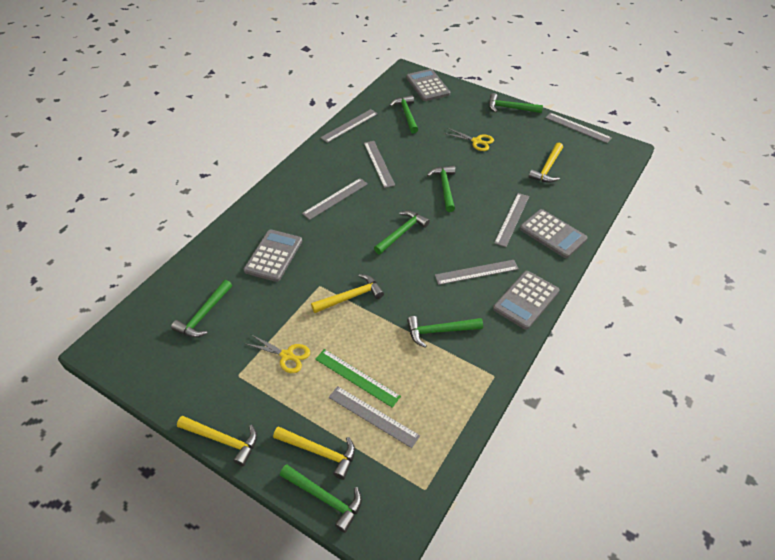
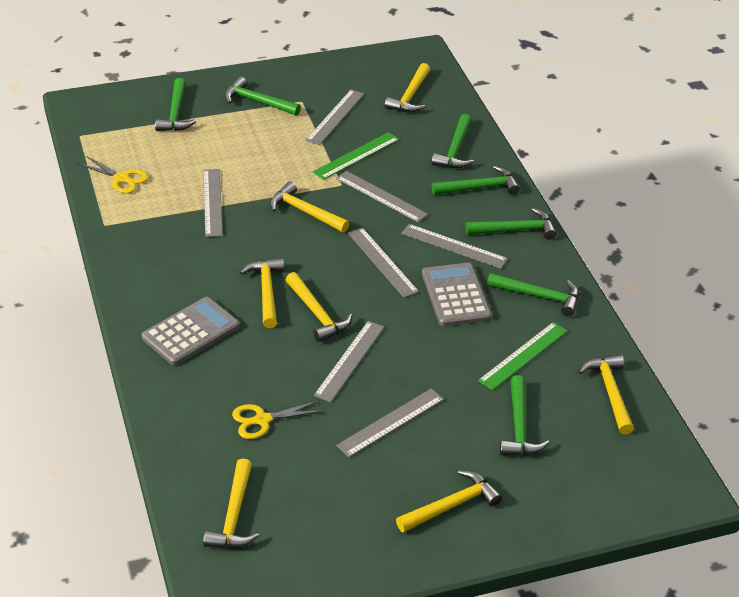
green ruler: 1 -> 2
grey calculator: 4 -> 2
yellow hammer: 4 -> 7

